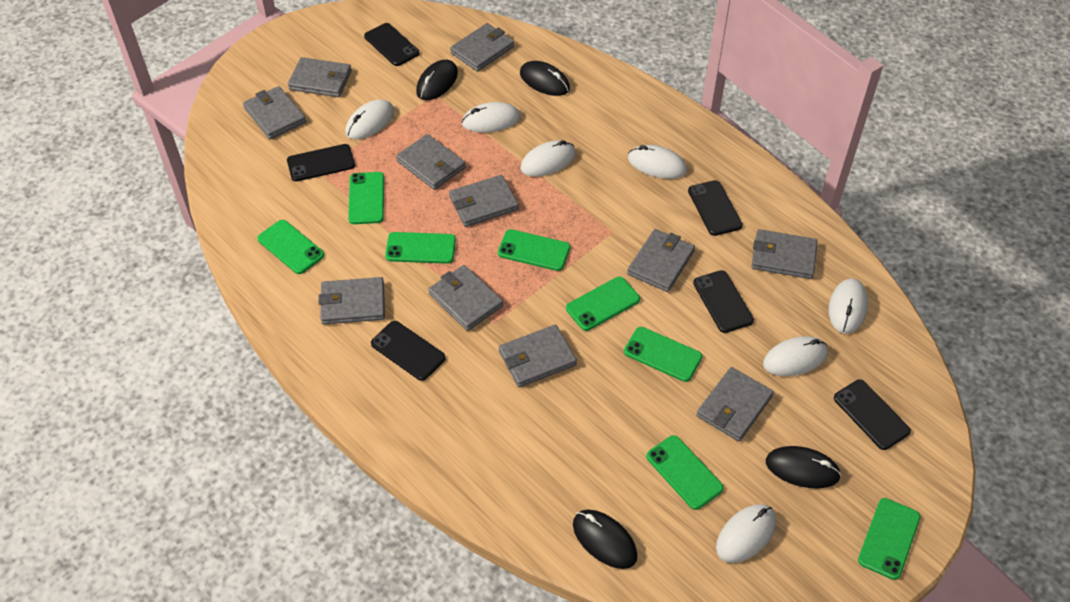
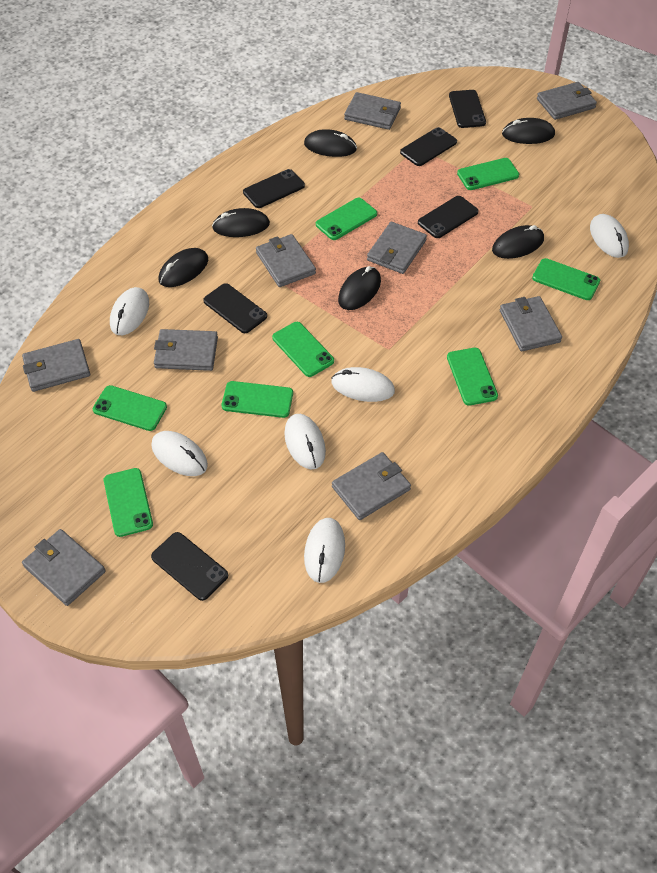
black mouse: 4 -> 6
grey wallet: 11 -> 9
white mouse: 7 -> 6

